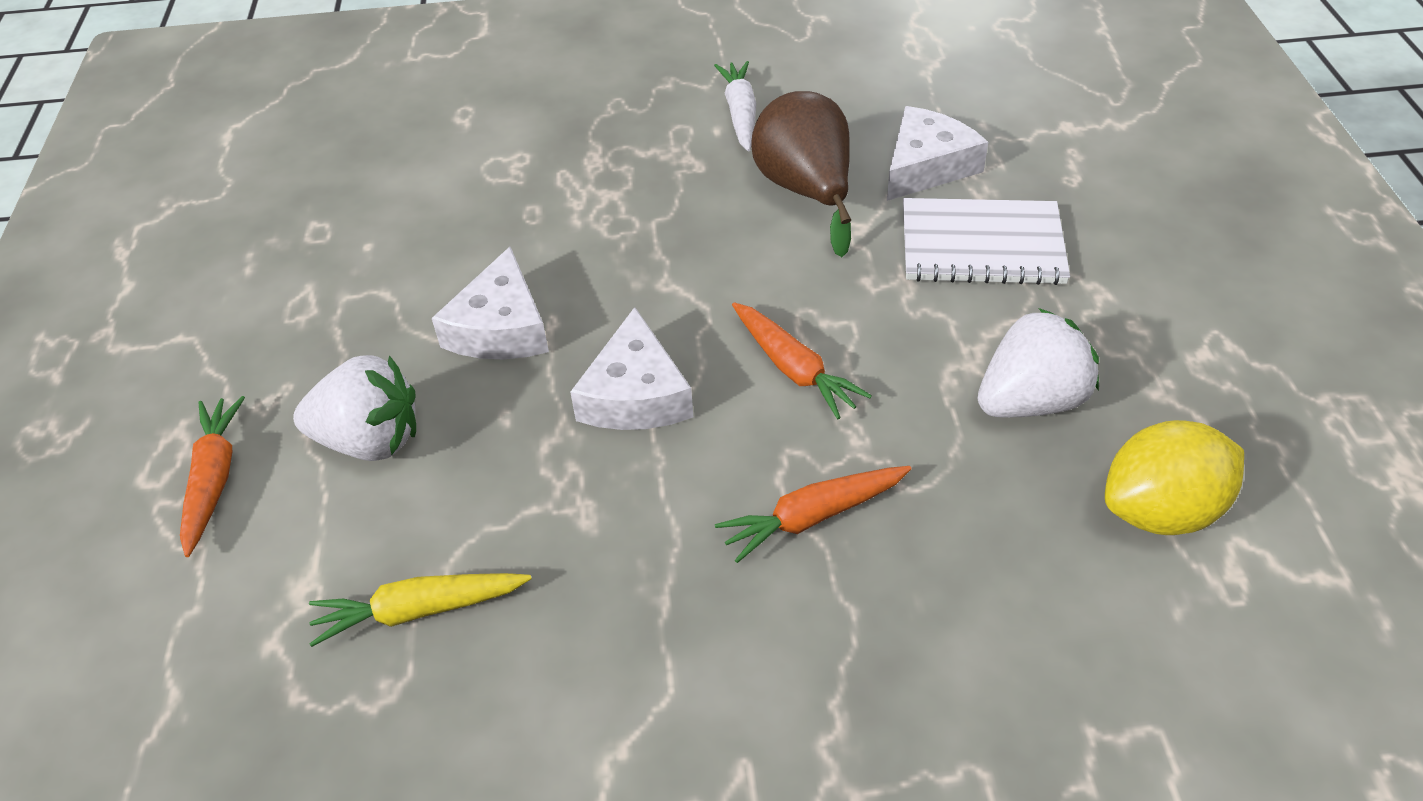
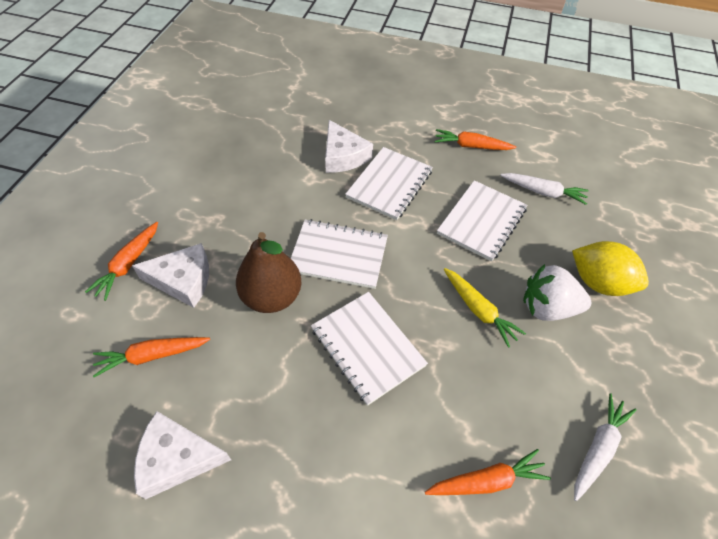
orange carrot: 3 -> 4
white carrot: 1 -> 2
white notebook: 1 -> 4
white strawberry: 2 -> 1

